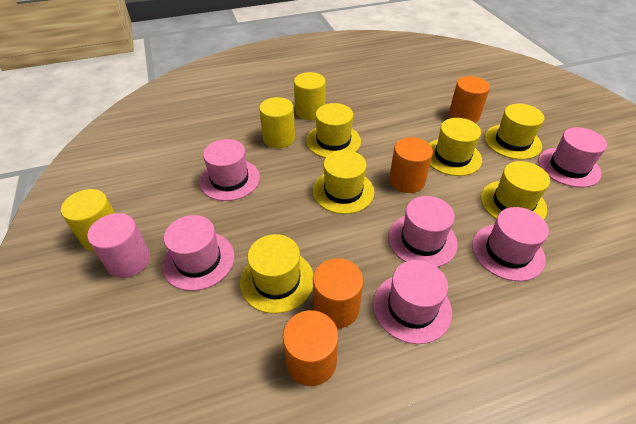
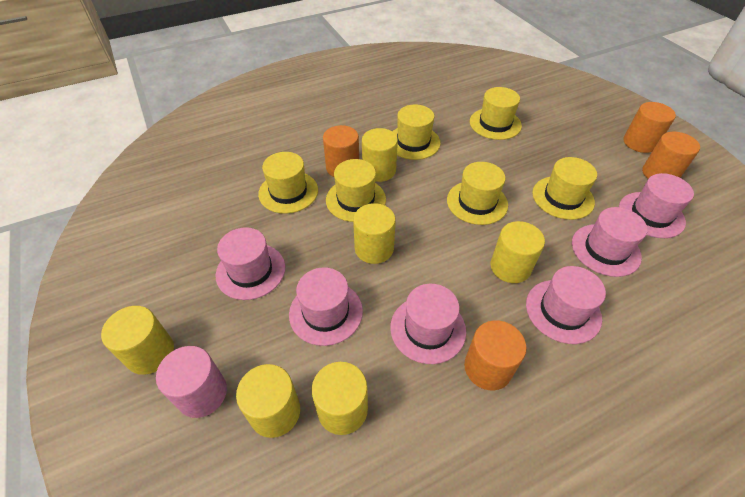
yellow cylinder: 3 -> 6

